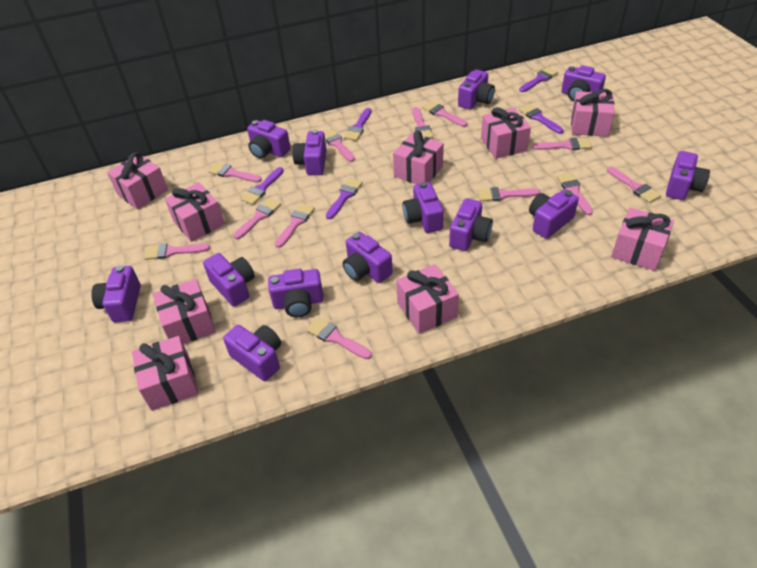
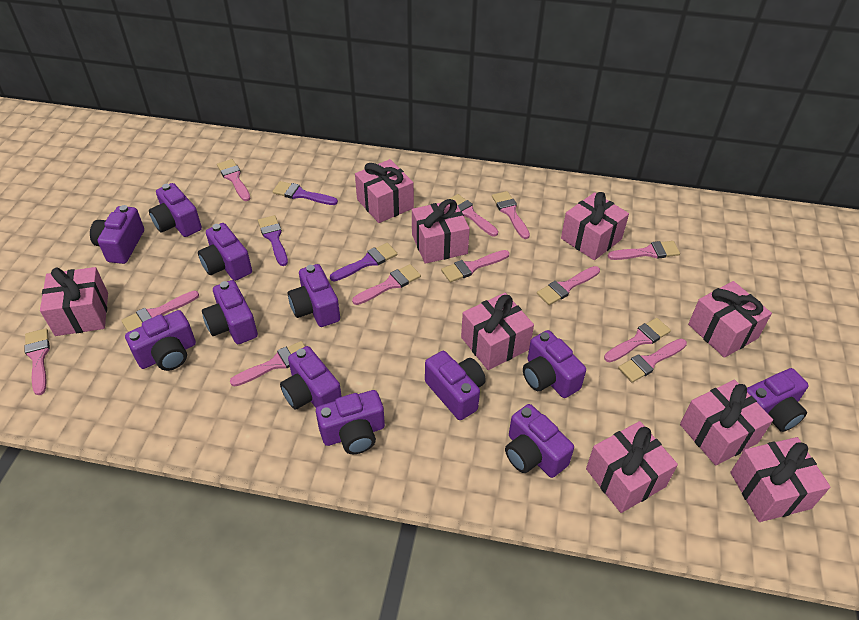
purple brush: 5 -> 3
purple camera: 13 -> 12

